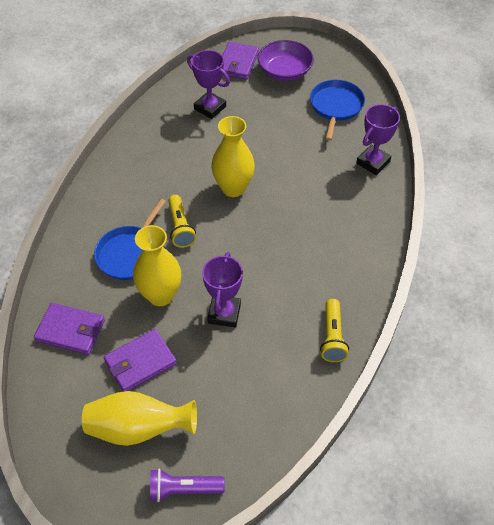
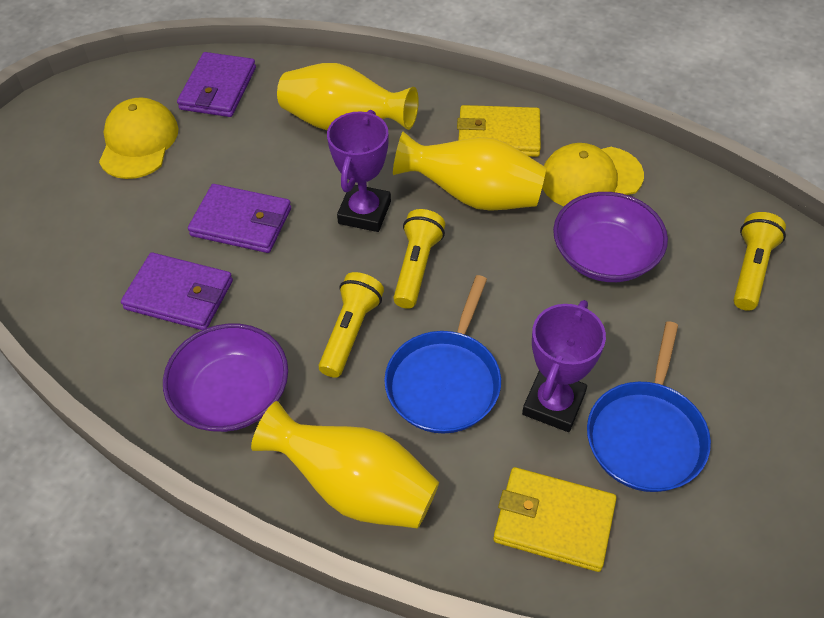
purple bowl: 1 -> 2
purple flashlight: 1 -> 0
purple trophy: 3 -> 2
yellow cap: 0 -> 2
yellow flashlight: 2 -> 3
yellow wallet: 0 -> 2

